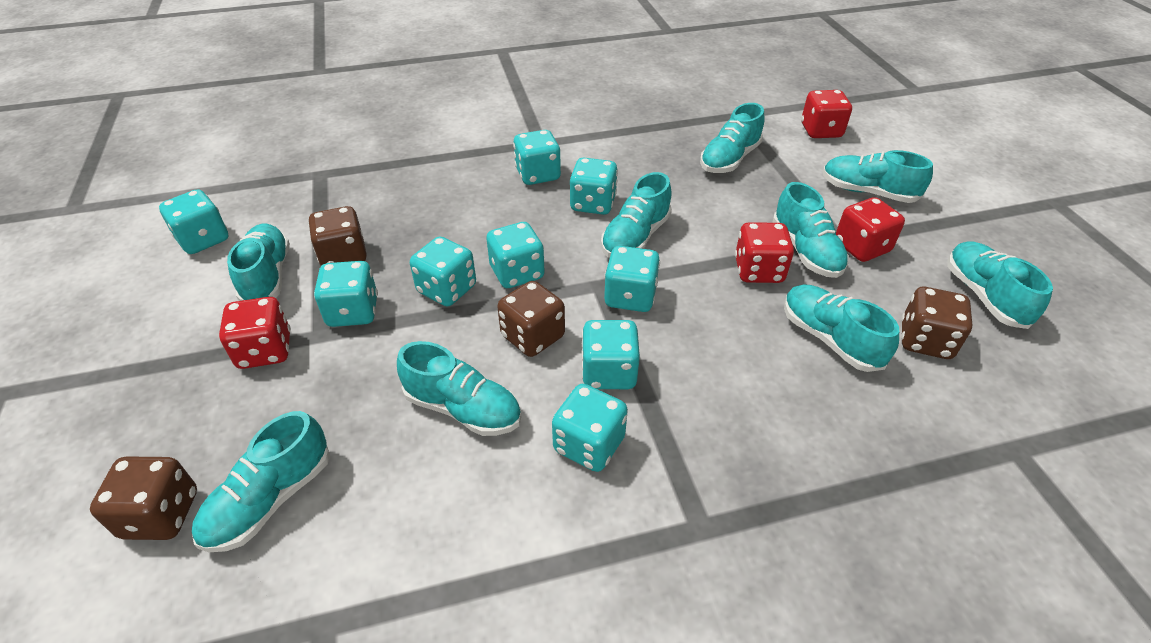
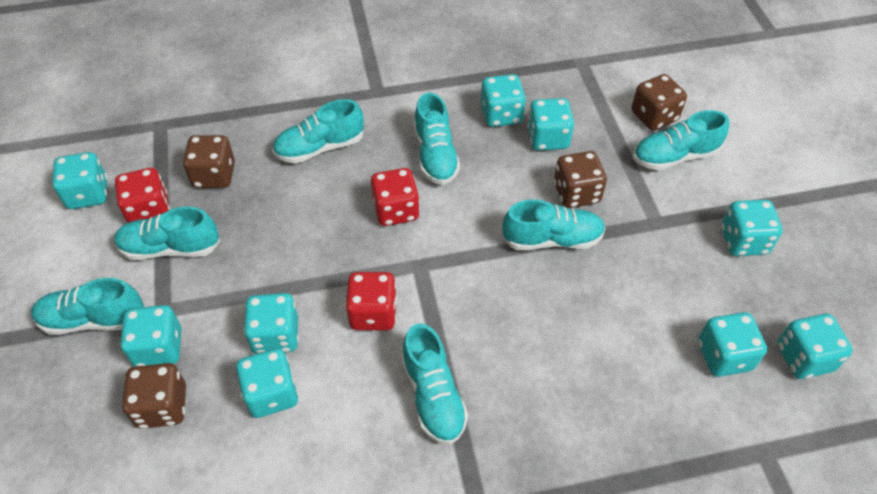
red dice: 4 -> 3
turquoise shoe: 9 -> 7

